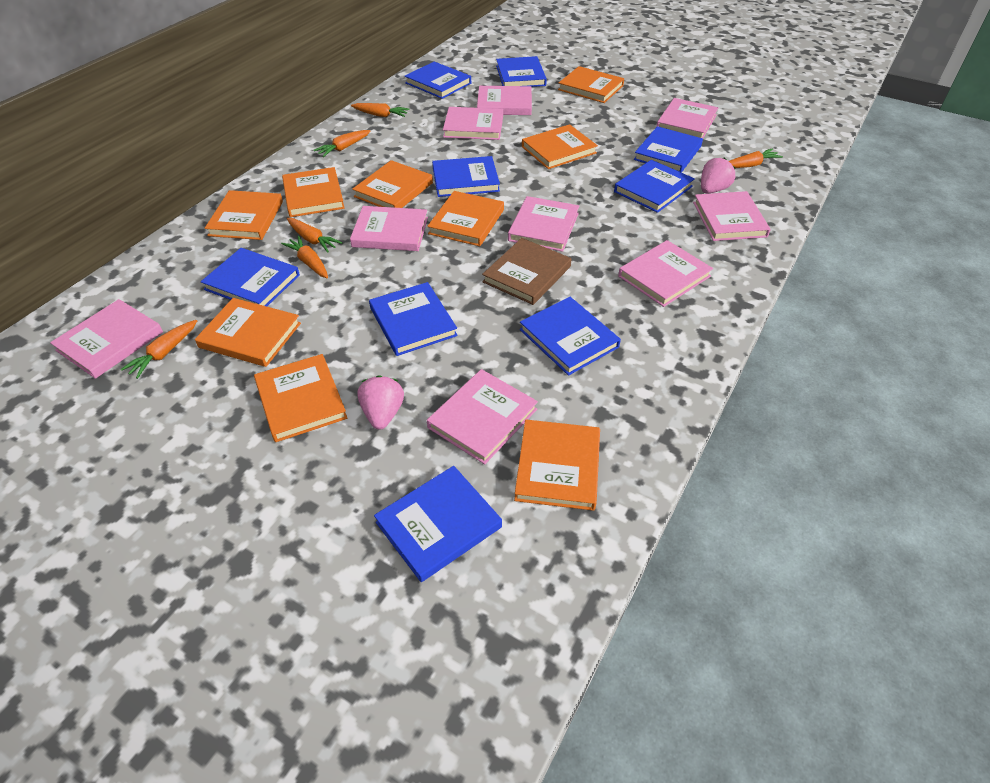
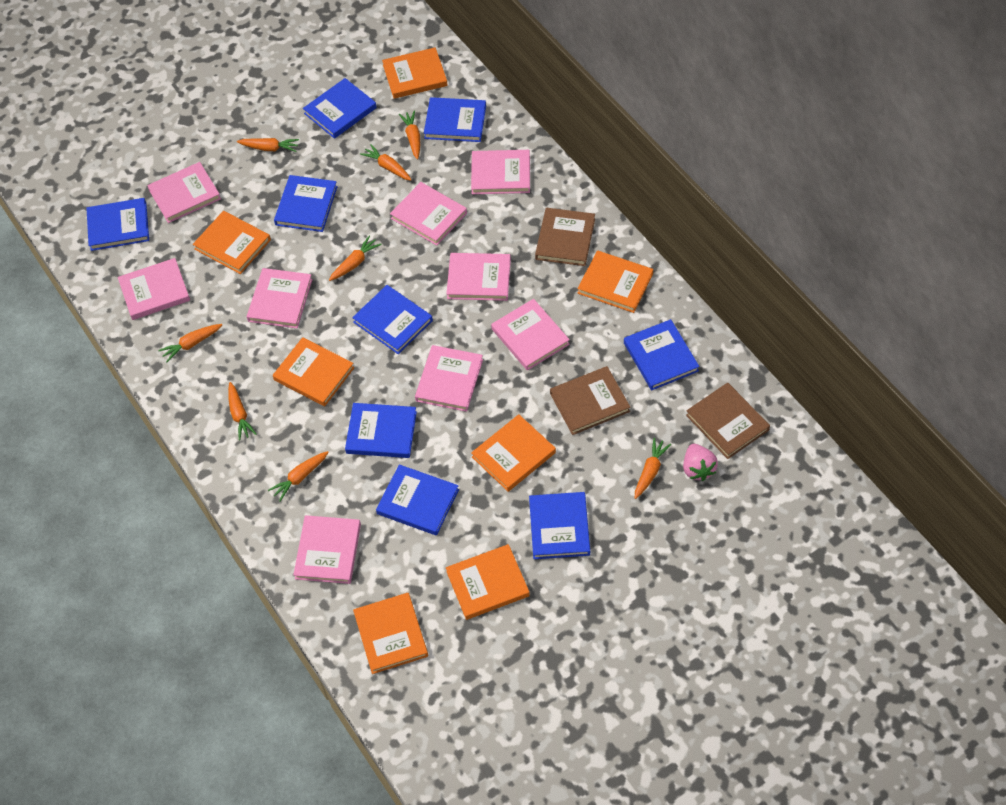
brown book: 1 -> 3
orange book: 9 -> 7
orange carrot: 6 -> 8
pink strawberry: 2 -> 1

